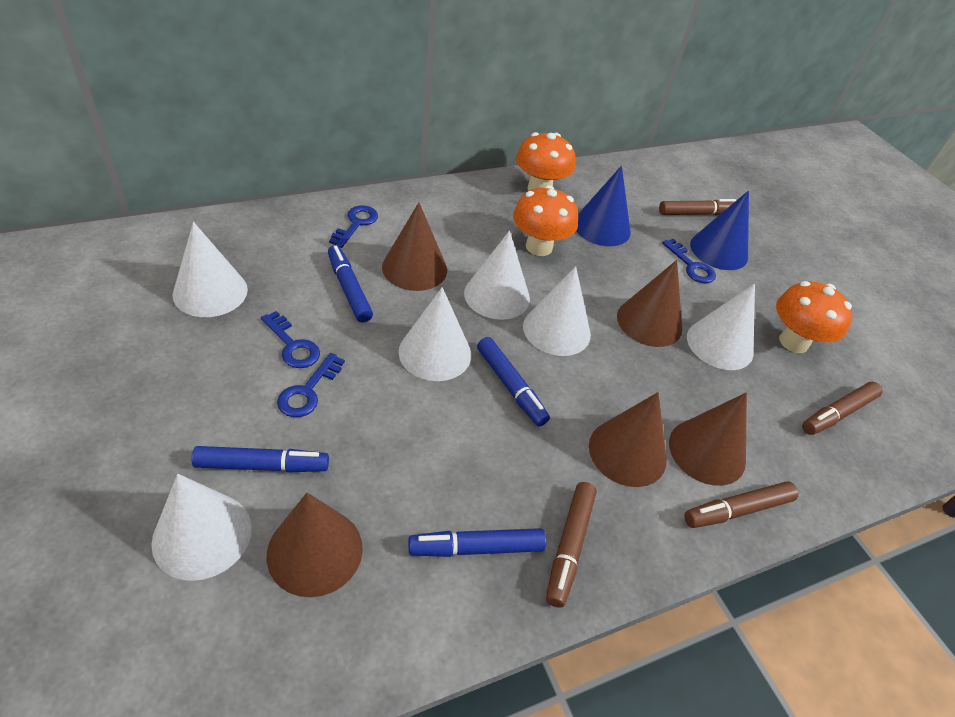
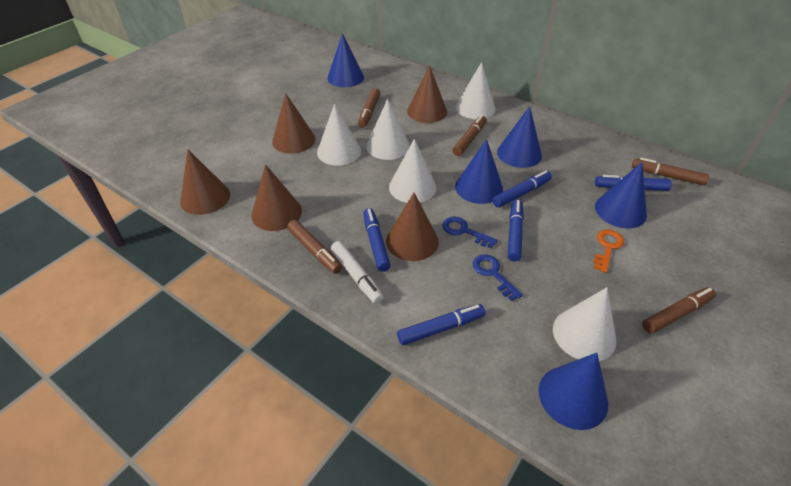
blue cone: 2 -> 5
blue key: 4 -> 2
blue marker: 4 -> 5
brown marker: 4 -> 5
orange key: 0 -> 1
orange mushroom: 3 -> 0
white cone: 6 -> 5
white marker: 0 -> 1

